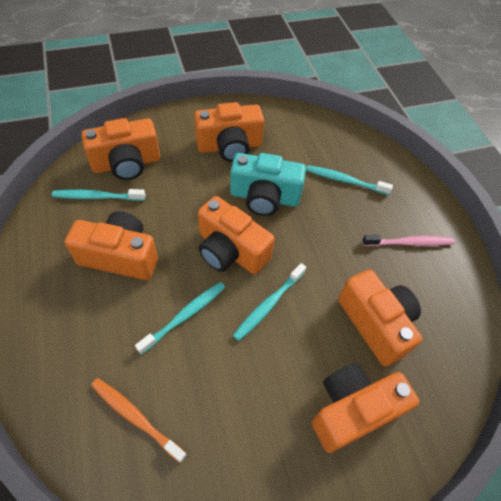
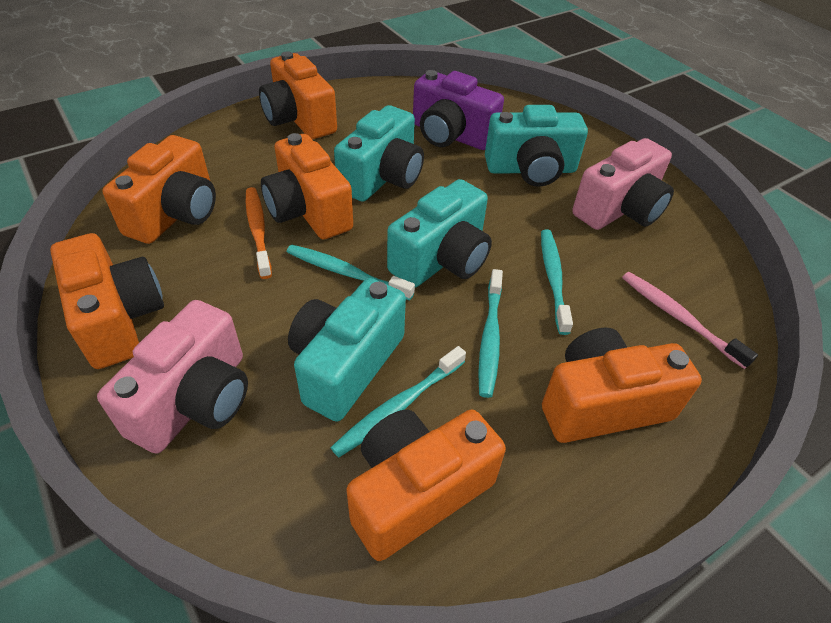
pink camera: 0 -> 2
purple camera: 0 -> 1
turquoise camera: 1 -> 4

